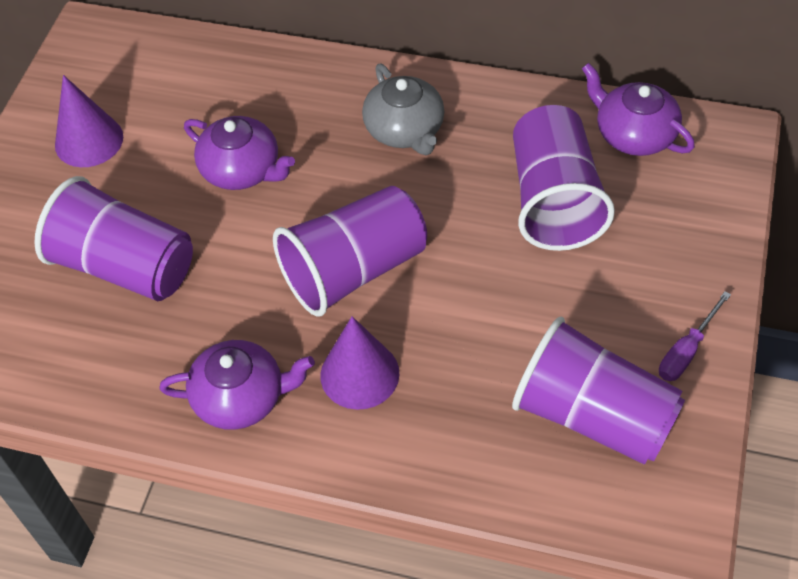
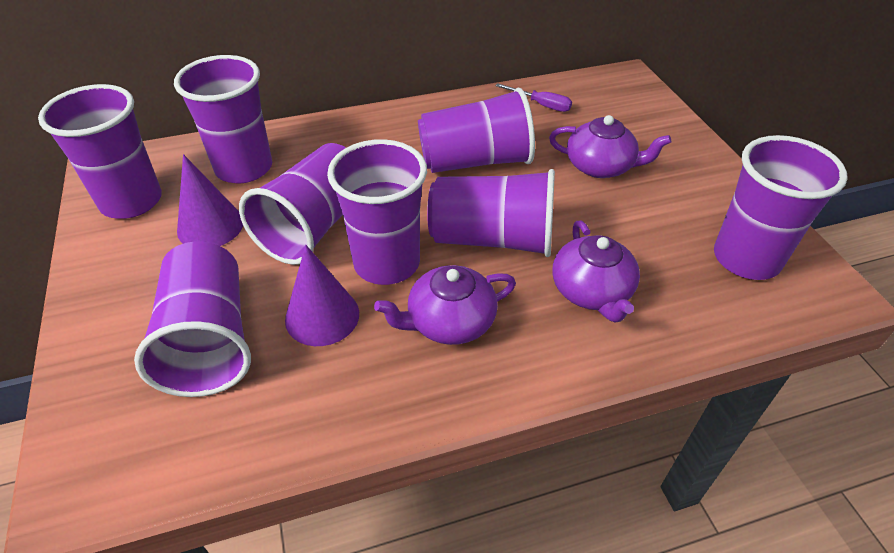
grey teapot: 1 -> 0
purple cup: 4 -> 8

